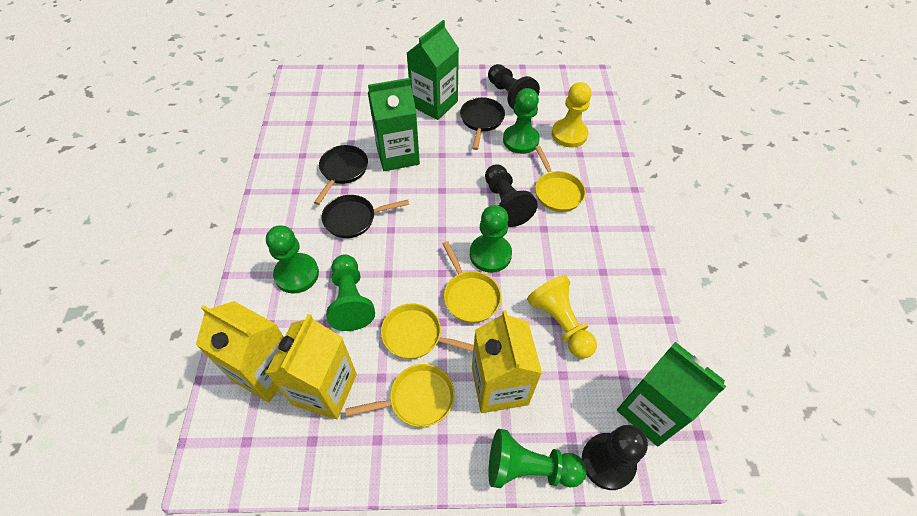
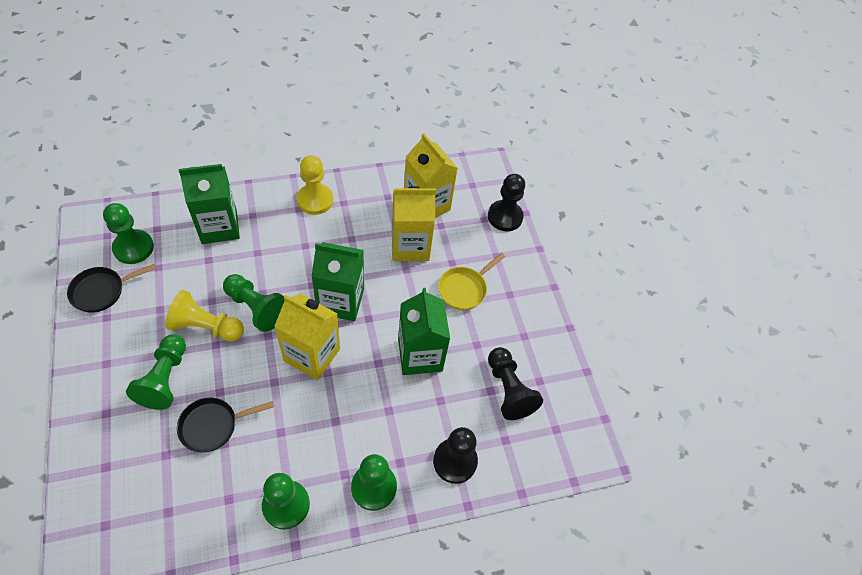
black pan: 3 -> 2
yellow pan: 4 -> 1

